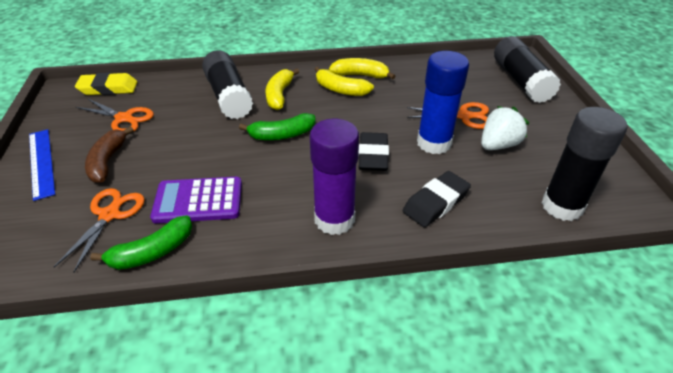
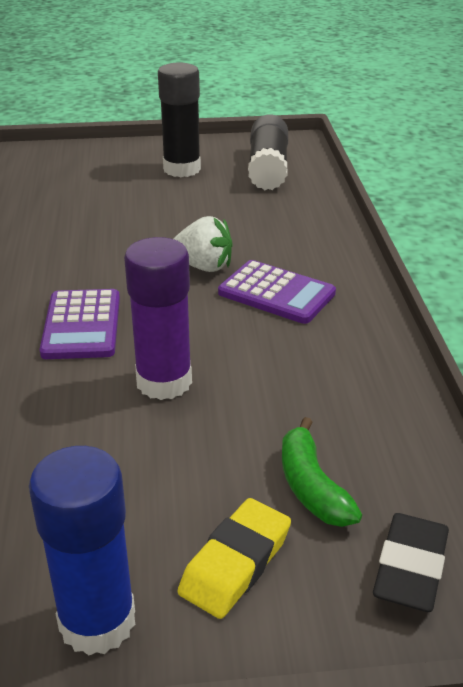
black eraser: 2 -> 1
black glue stick: 3 -> 2
blue ruler: 1 -> 0
brown banana: 1 -> 0
green banana: 2 -> 1
orange scissors: 3 -> 0
purple calculator: 1 -> 2
yellow banana: 3 -> 0

